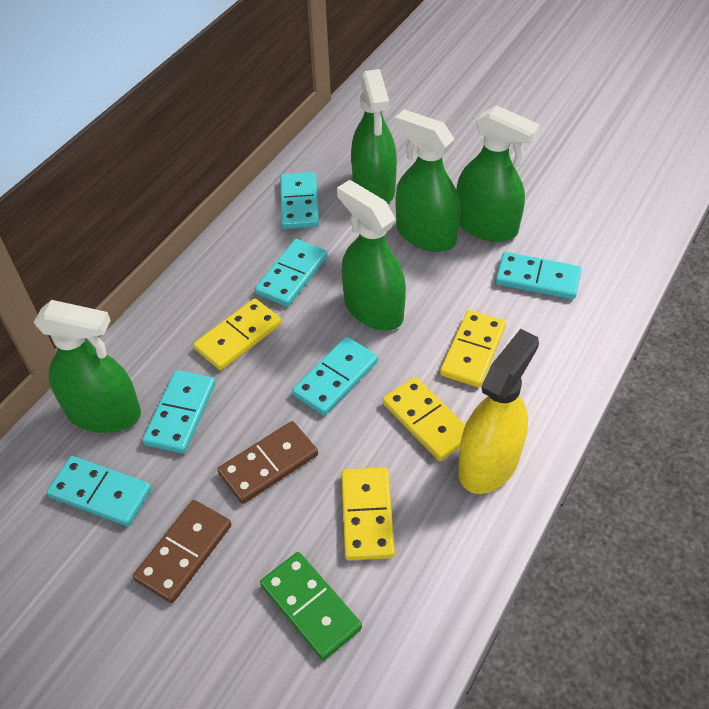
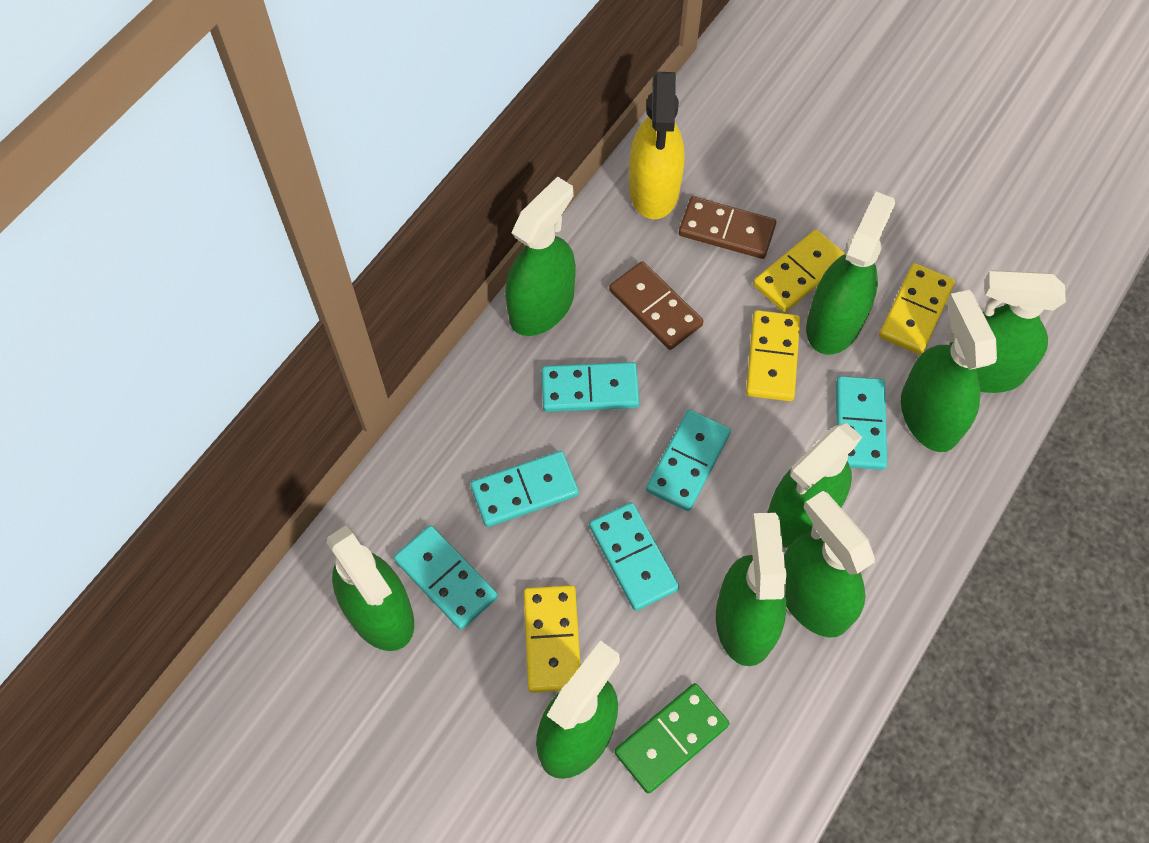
green spray bottle: 5 -> 9

